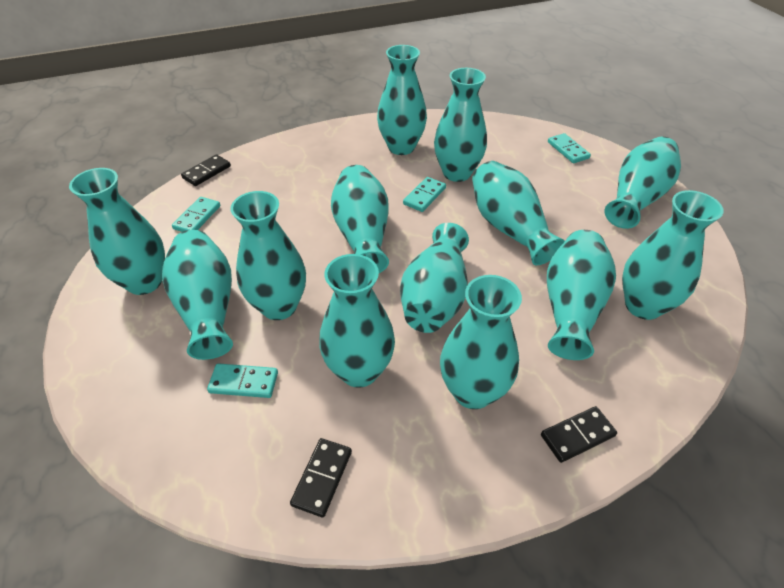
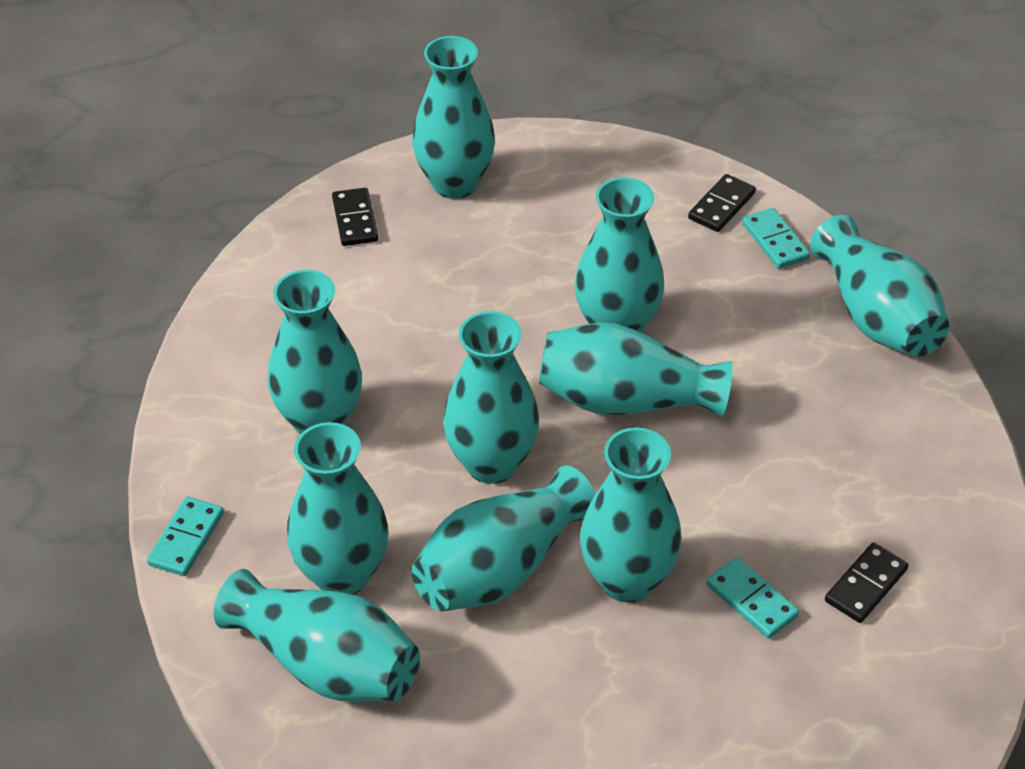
turquoise domino: 4 -> 3
turquoise vase: 13 -> 10

